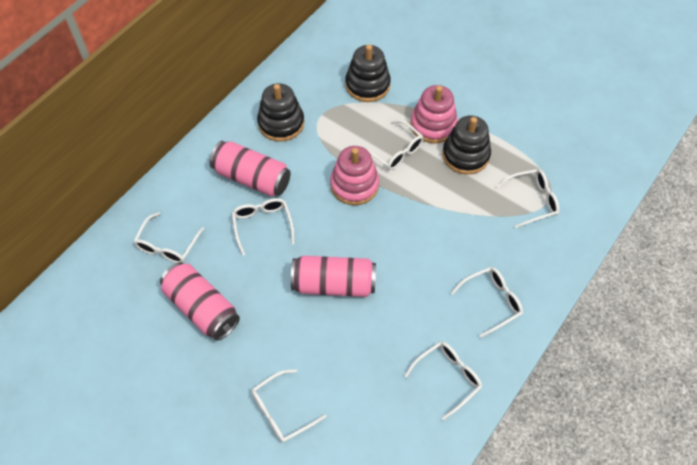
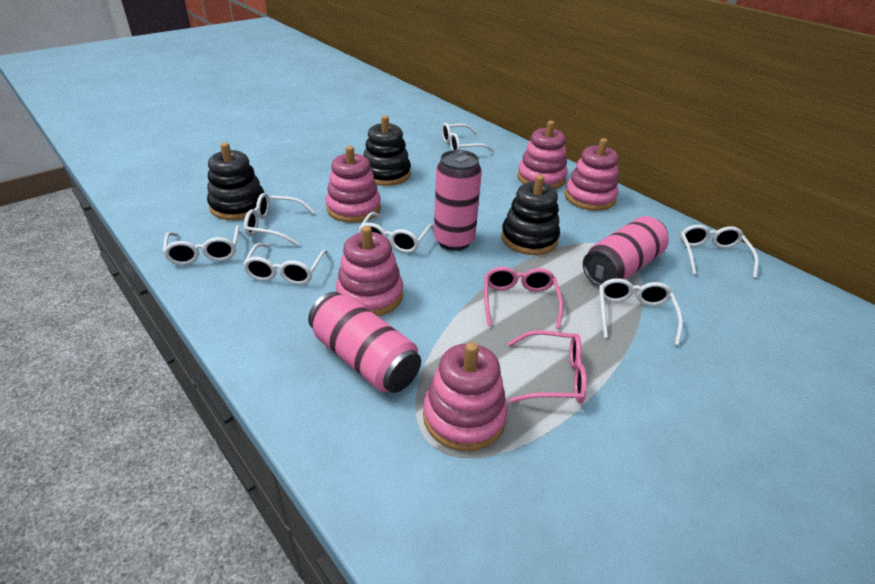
pink glasses: 0 -> 2
pink stacking toy: 2 -> 5

